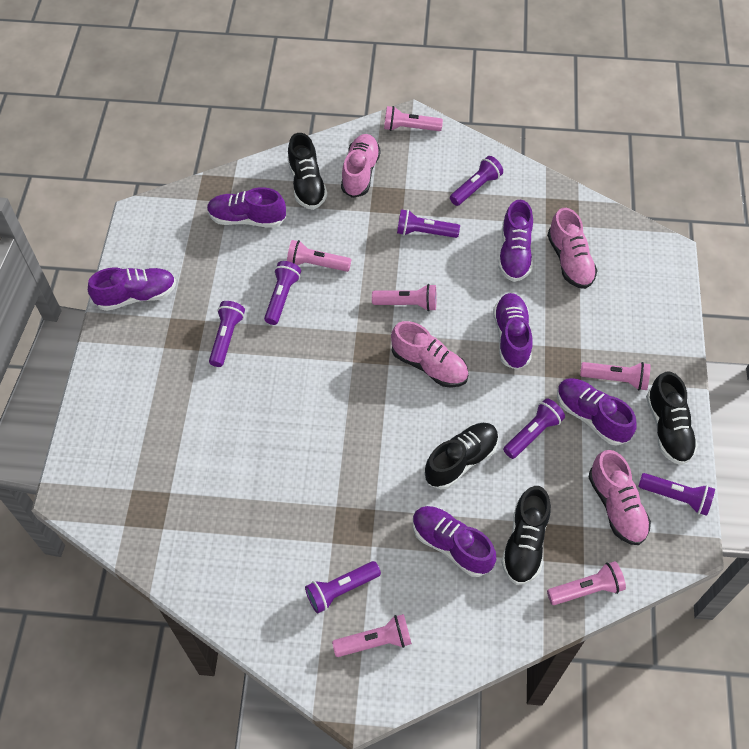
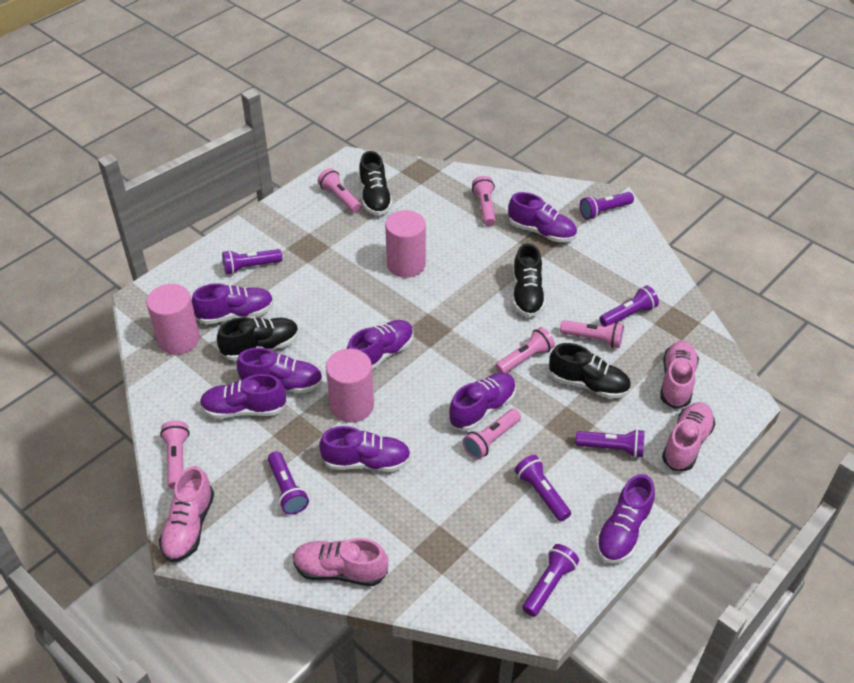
pink cylinder: 0 -> 3
purple shoe: 6 -> 8

